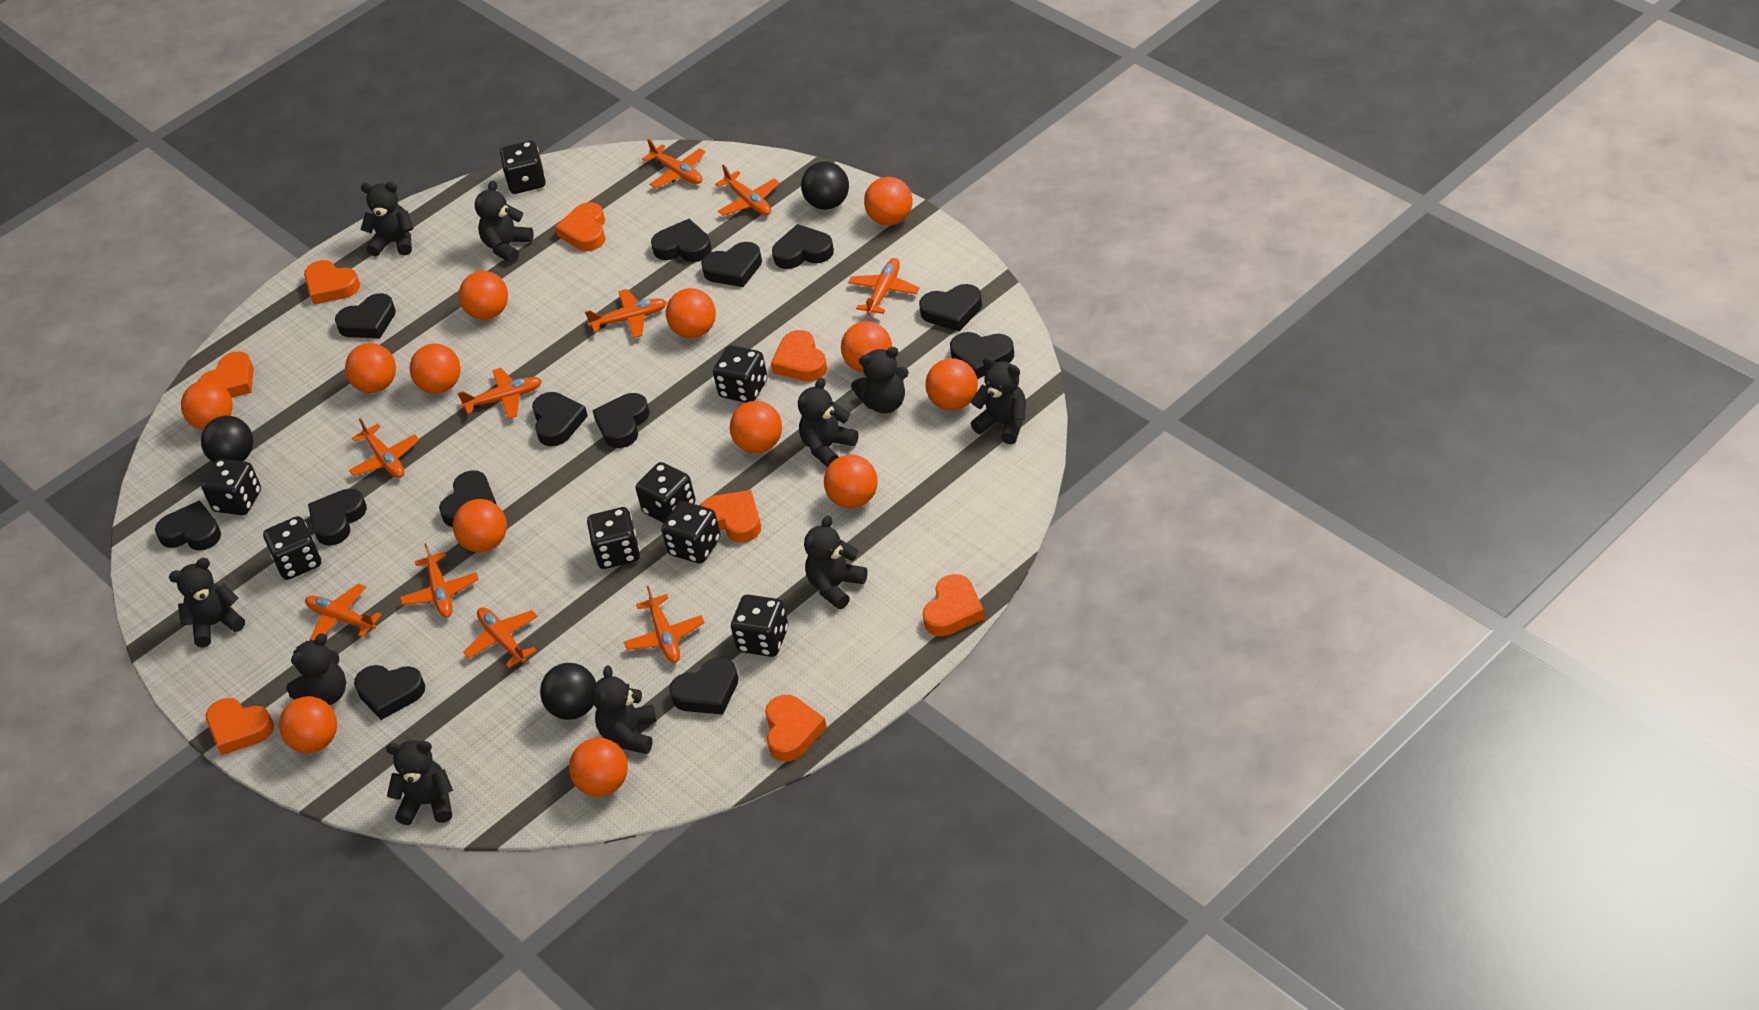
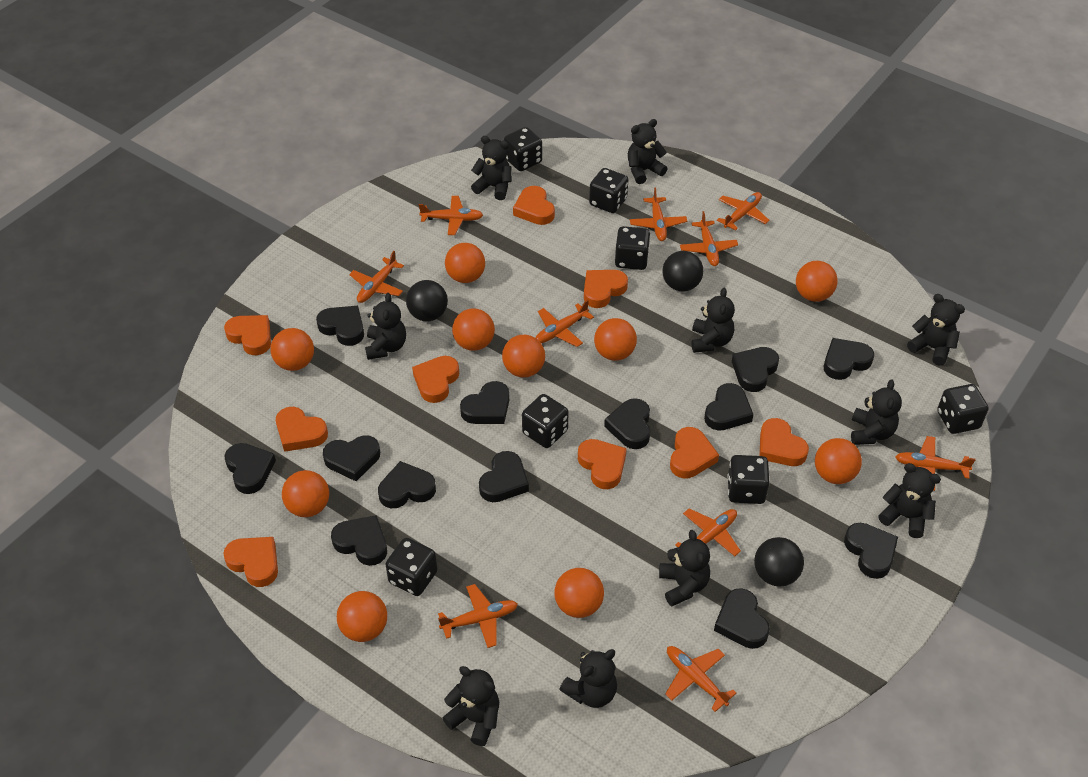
black dice: 8 -> 7
orange ball: 13 -> 10
orange heart: 8 -> 9

